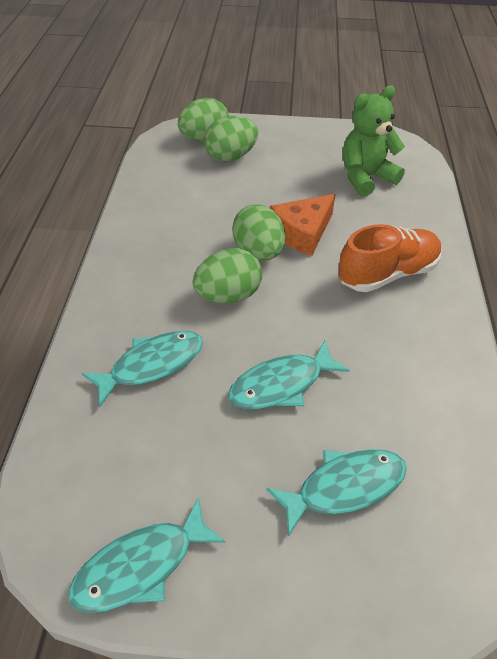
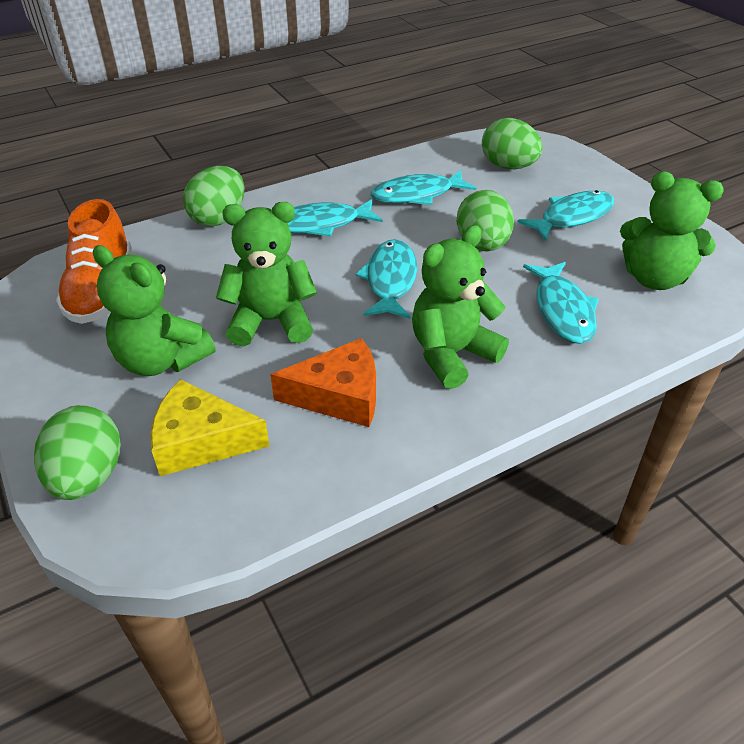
green teddy bear: 1 -> 4
turquoise fish: 4 -> 5
yellow cheese: 0 -> 1

